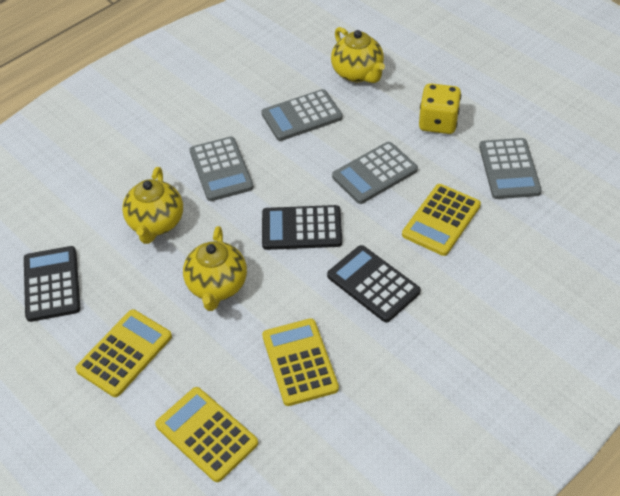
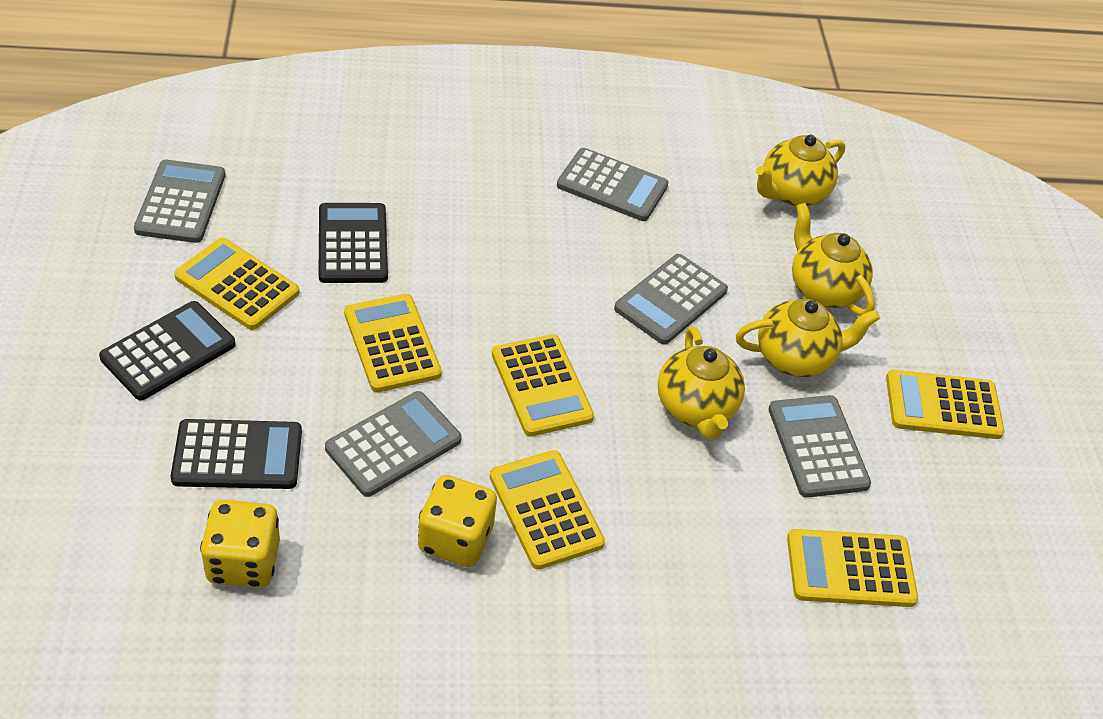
grey calculator: 4 -> 5
yellow calculator: 4 -> 6
yellow dice: 1 -> 2
yellow teapot: 3 -> 4

